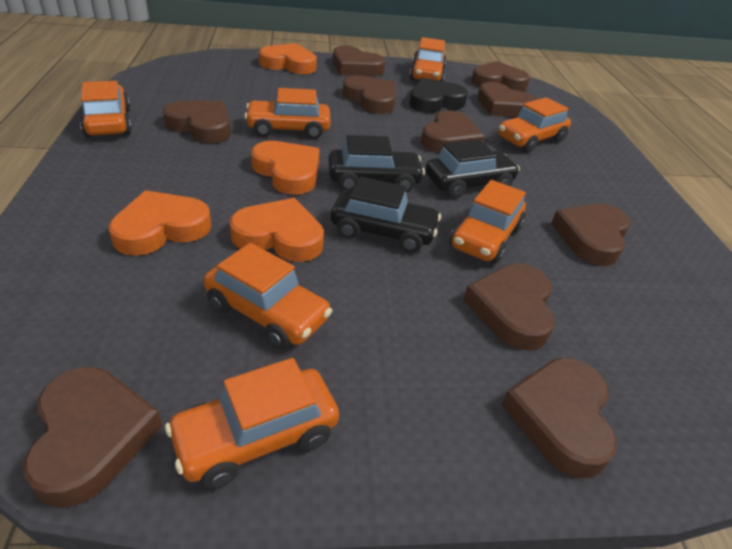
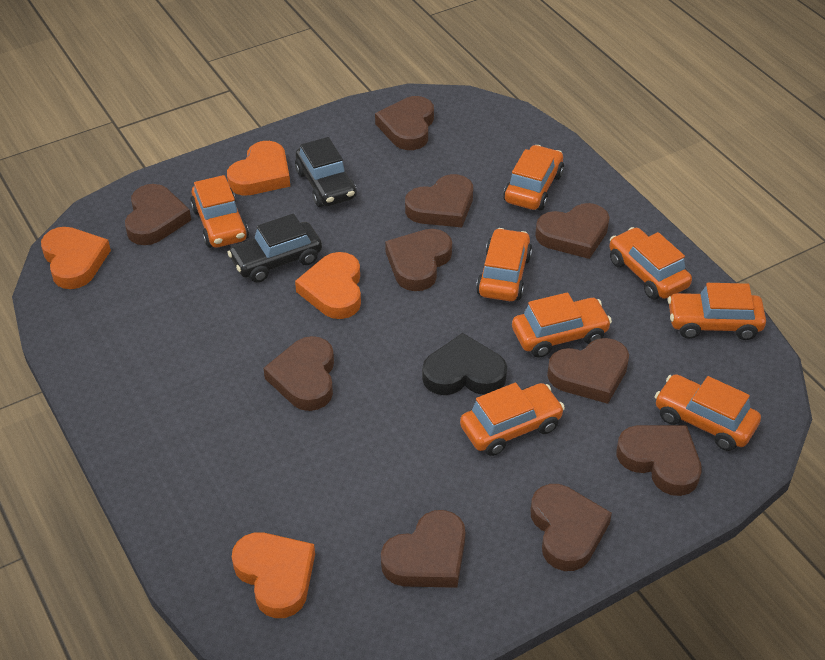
black car: 3 -> 2
orange car: 7 -> 8

